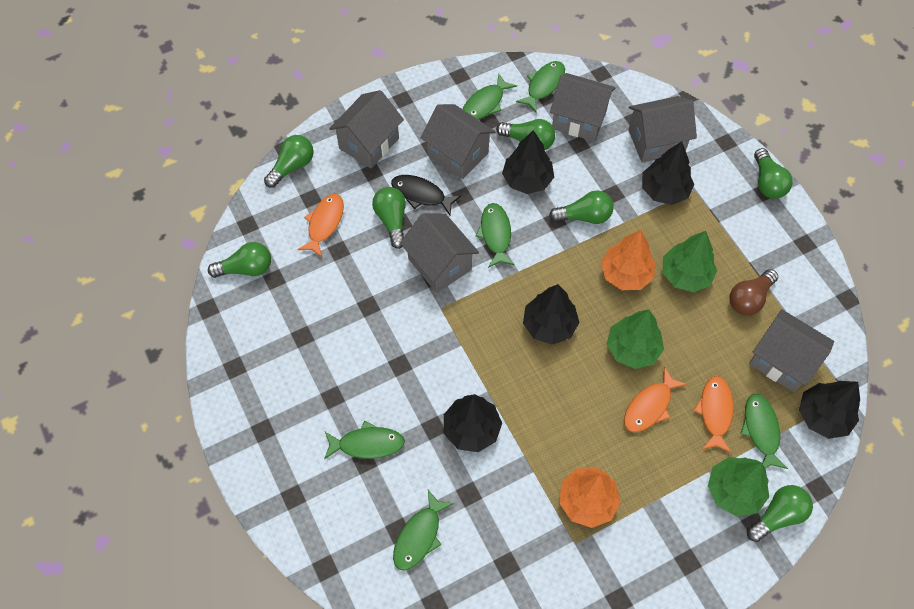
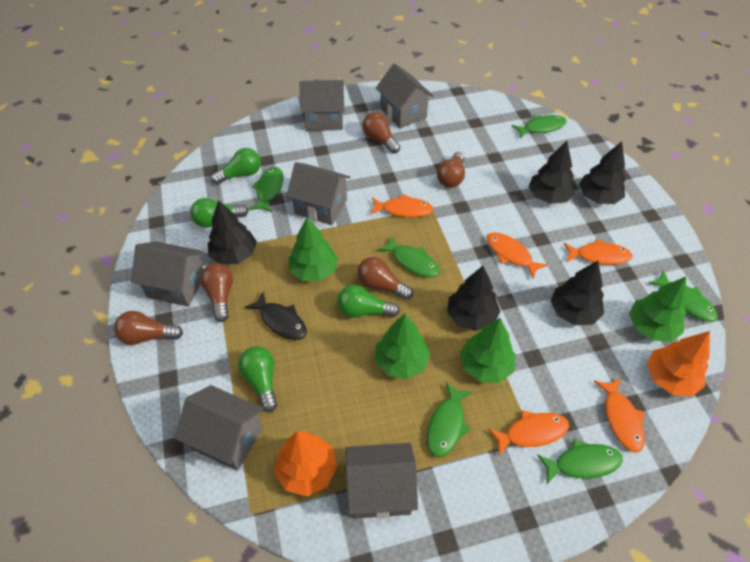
brown light bulb: 1 -> 5
green light bulb: 7 -> 4
green tree: 3 -> 4
orange fish: 3 -> 5

